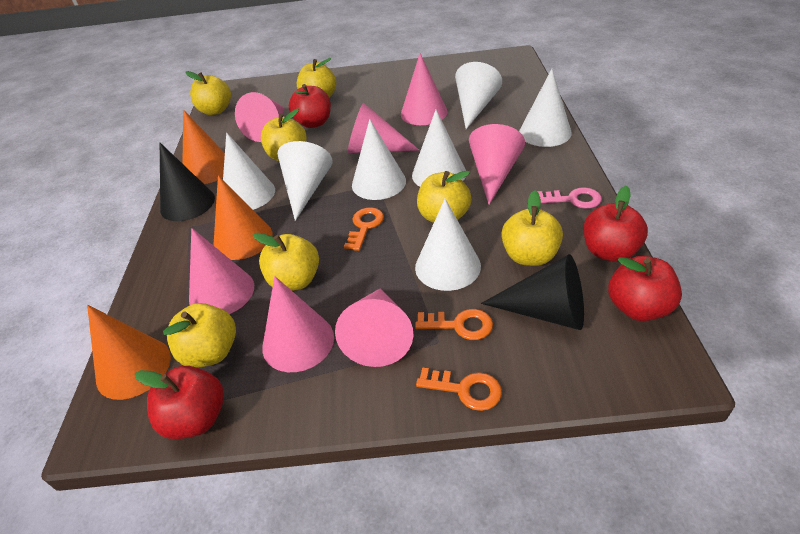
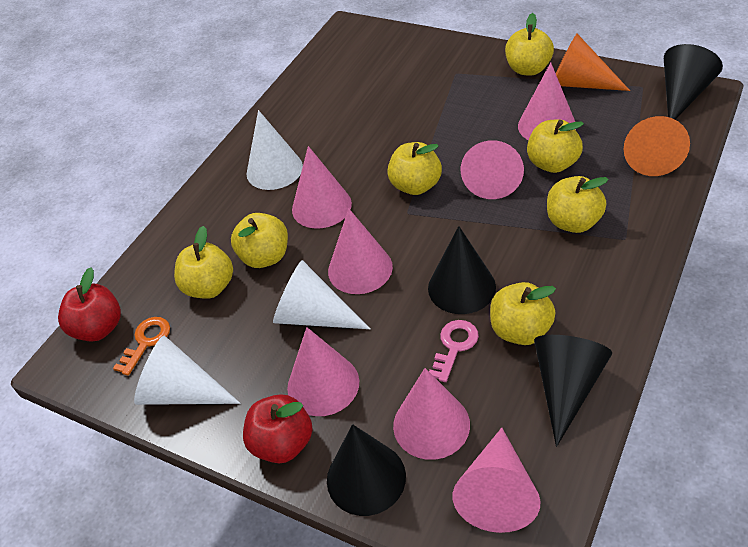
black cone: 2 -> 4
orange cone: 3 -> 2
orange key: 3 -> 1
red apple: 4 -> 2
white cone: 7 -> 3

